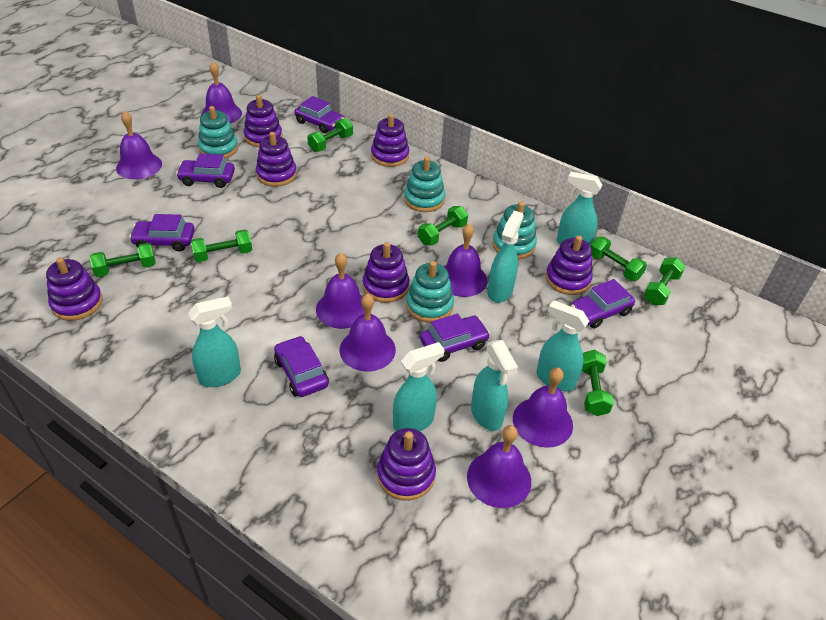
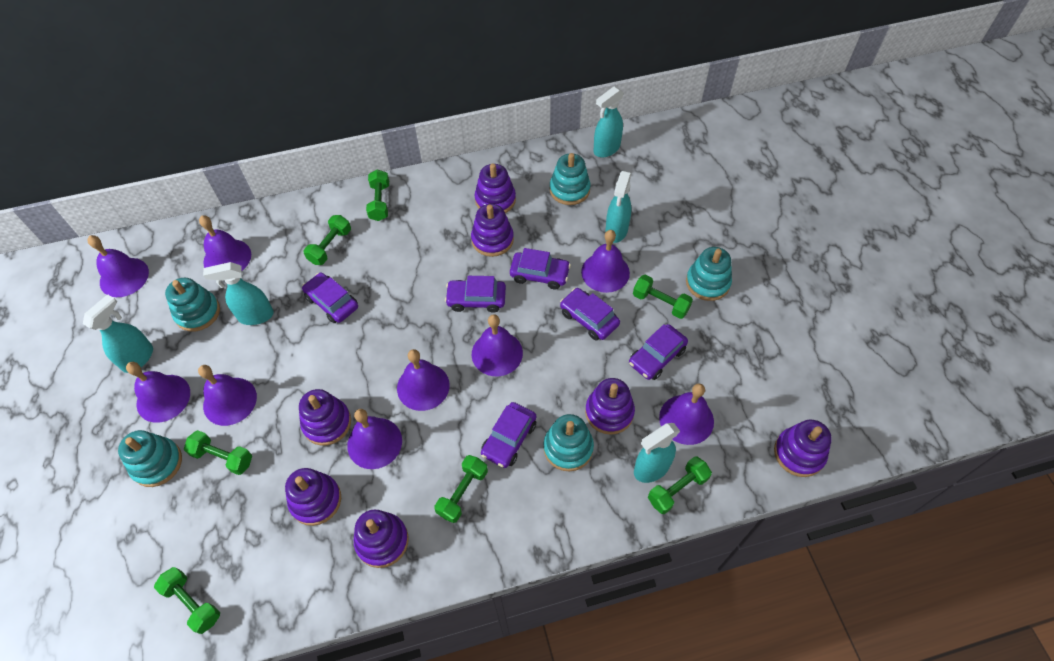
purple bell: 7 -> 9
turquoise spray bottle: 6 -> 5
turquoise stacking toy: 4 -> 5

